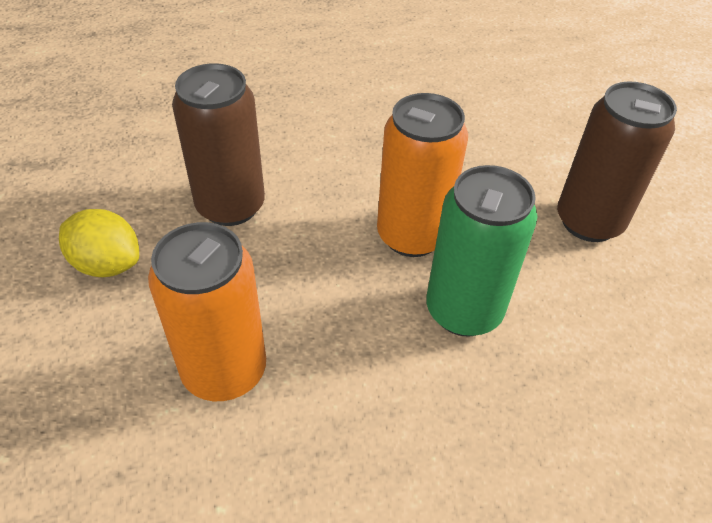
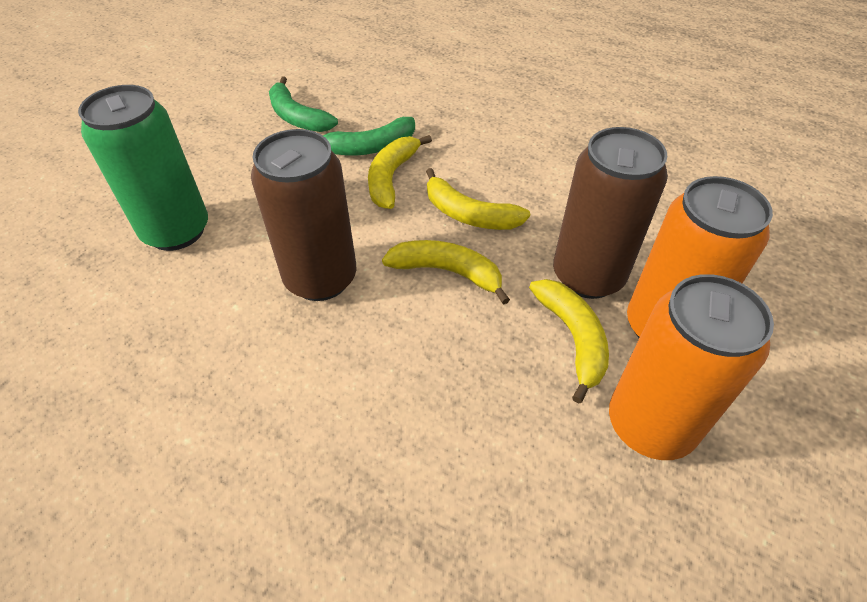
green banana: 0 -> 2
yellow banana: 0 -> 4
yellow lemon: 1 -> 0

